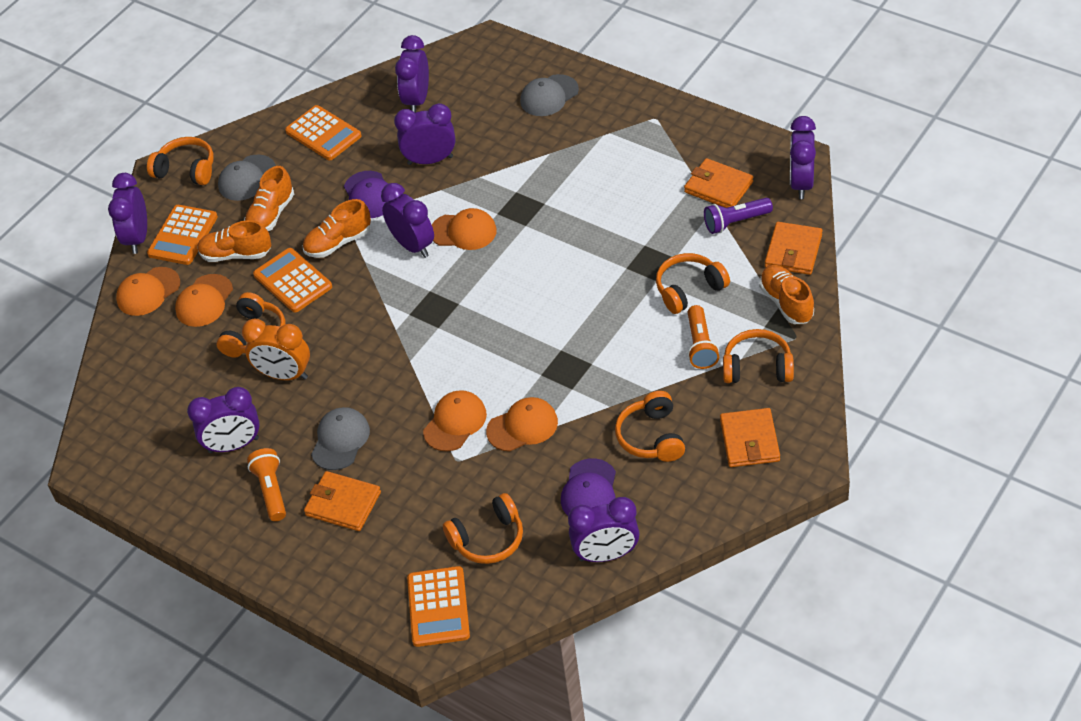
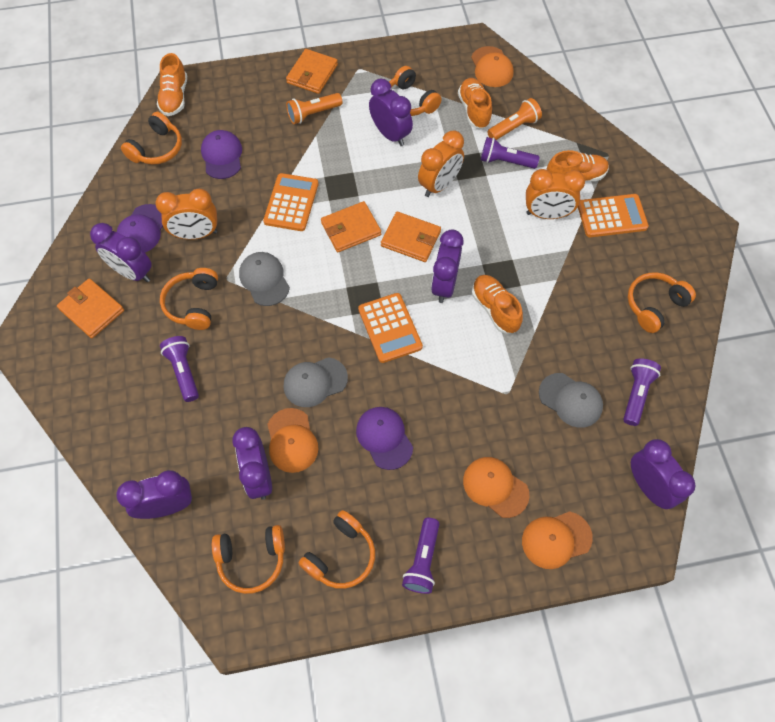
orange calculator: 4 -> 3
orange cap: 5 -> 4
orange clock: 1 -> 3
purple cap: 2 -> 3
purple clock: 7 -> 6
purple flashlight: 1 -> 4

